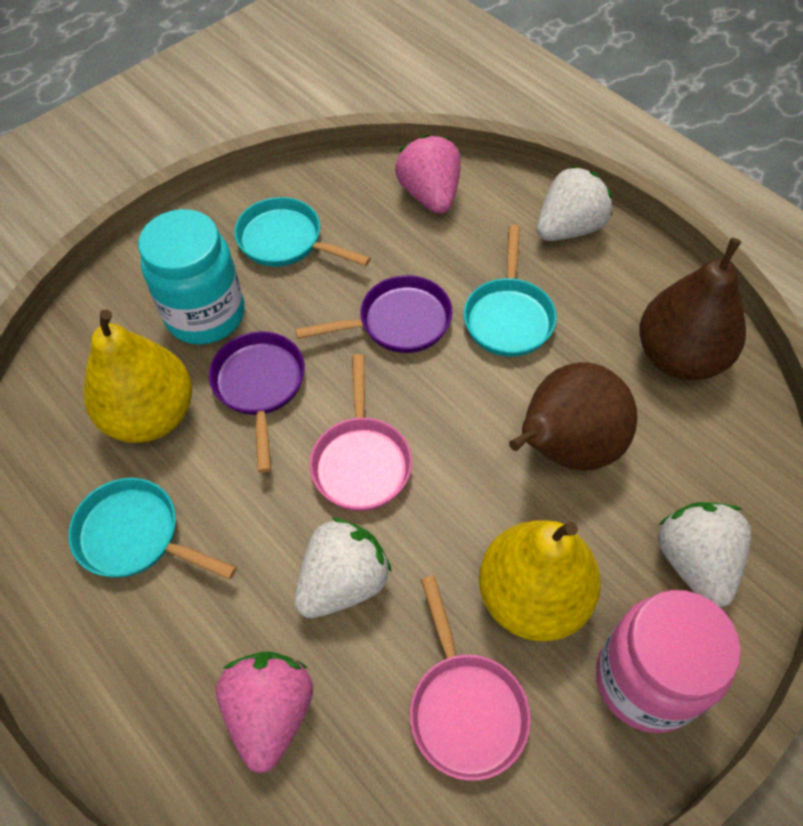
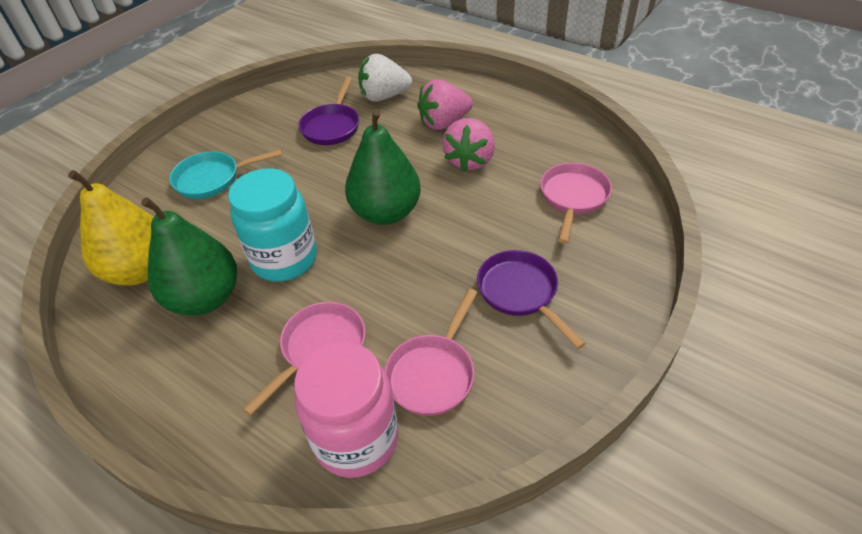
brown pear: 2 -> 0
green pear: 0 -> 2
pink pan: 2 -> 3
turquoise pan: 3 -> 1
white strawberry: 3 -> 1
yellow pear: 2 -> 1

